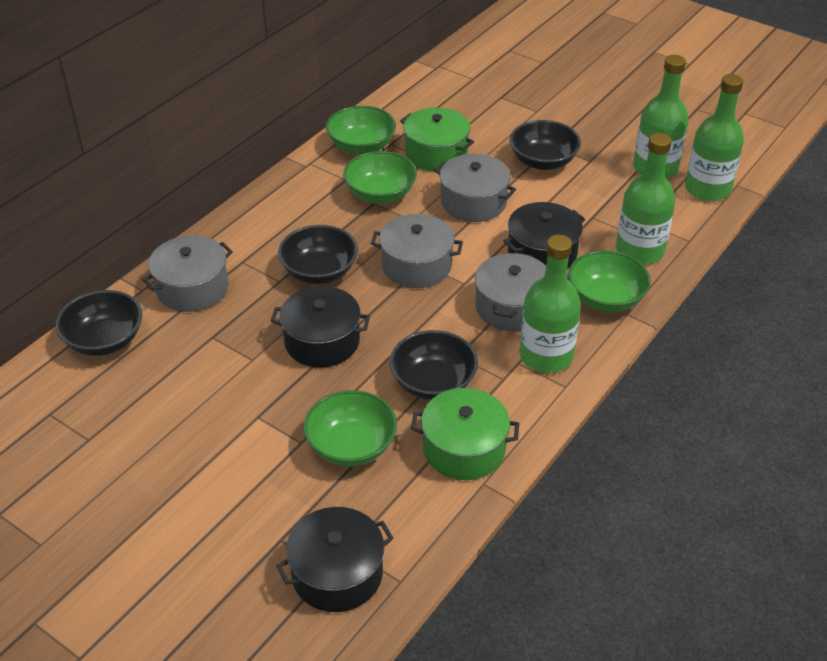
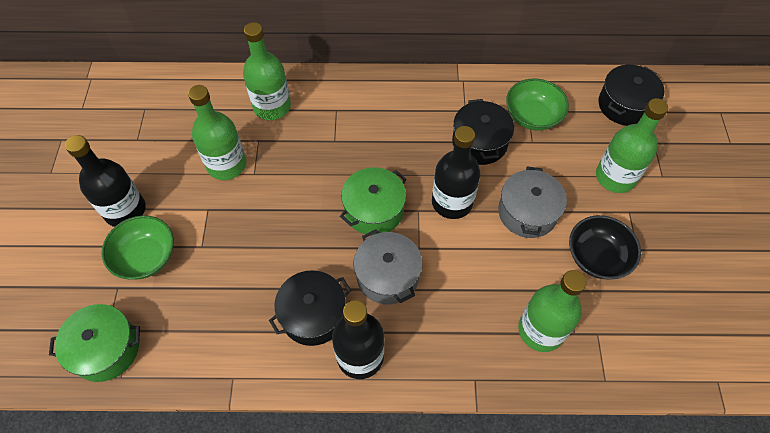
black bottle: 0 -> 3
black bowl: 4 -> 1
green bowl: 4 -> 2
grey pot: 4 -> 2

